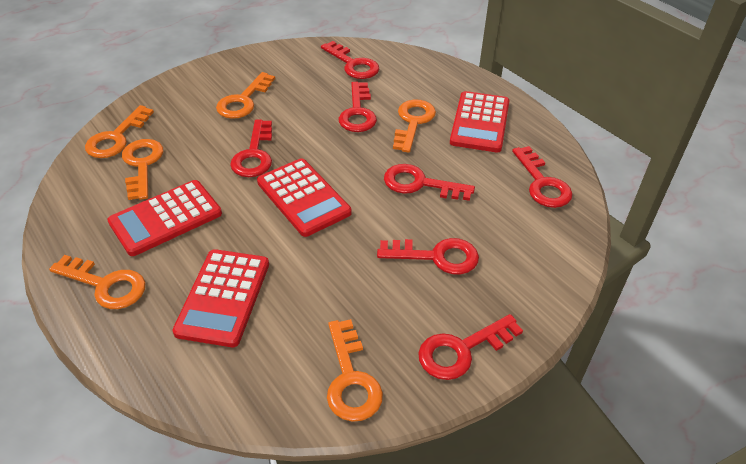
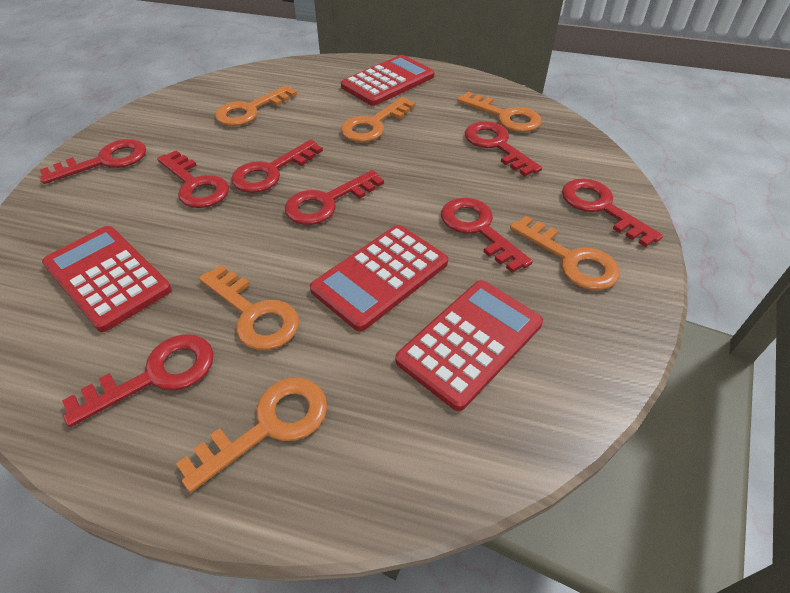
red key: 7 -> 8

